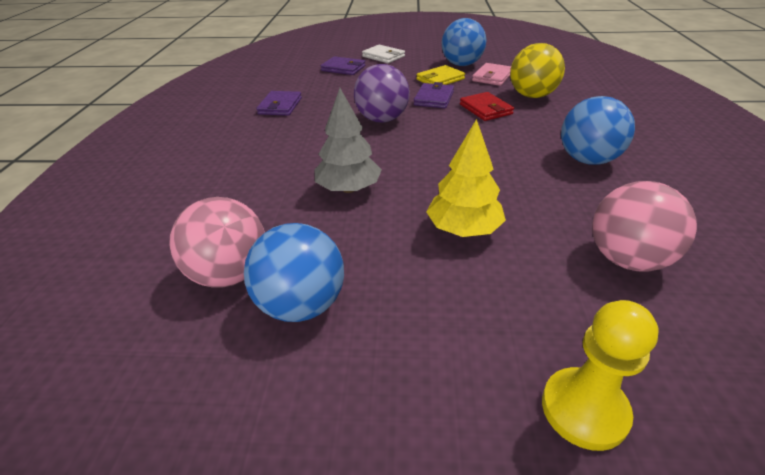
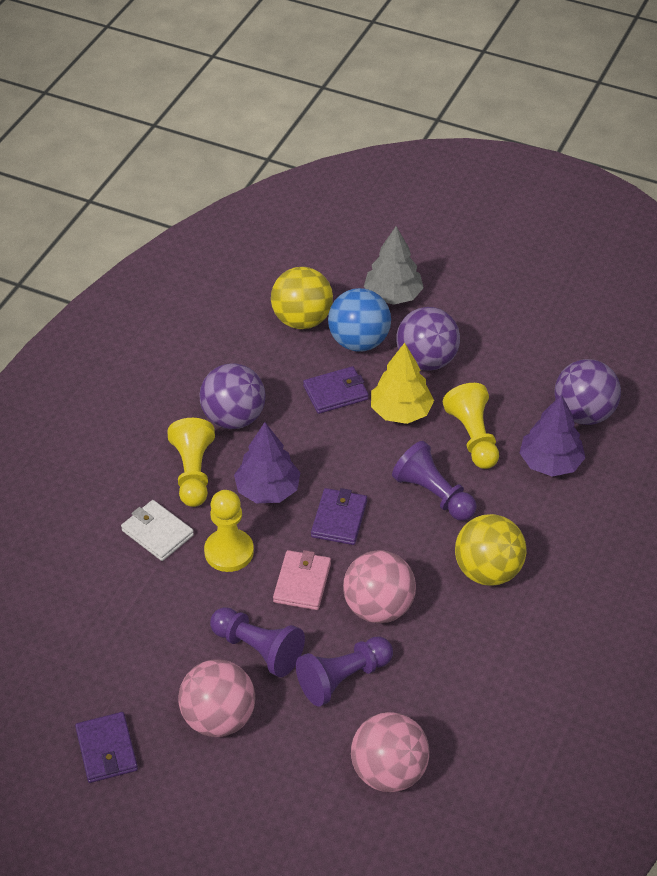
blue ball: 3 -> 1
pink ball: 2 -> 3
purple ball: 1 -> 3
purple pawn: 0 -> 3
purple tree: 0 -> 2
red wallet: 1 -> 0
yellow ball: 1 -> 2
yellow pawn: 1 -> 3
yellow wallet: 1 -> 0

